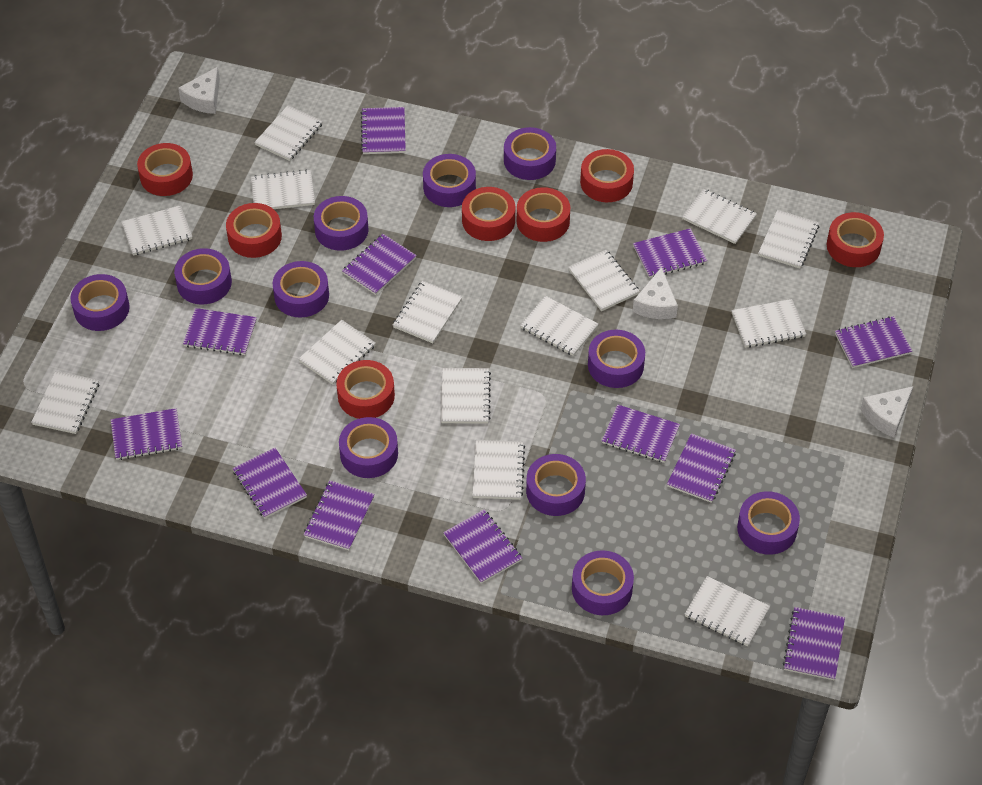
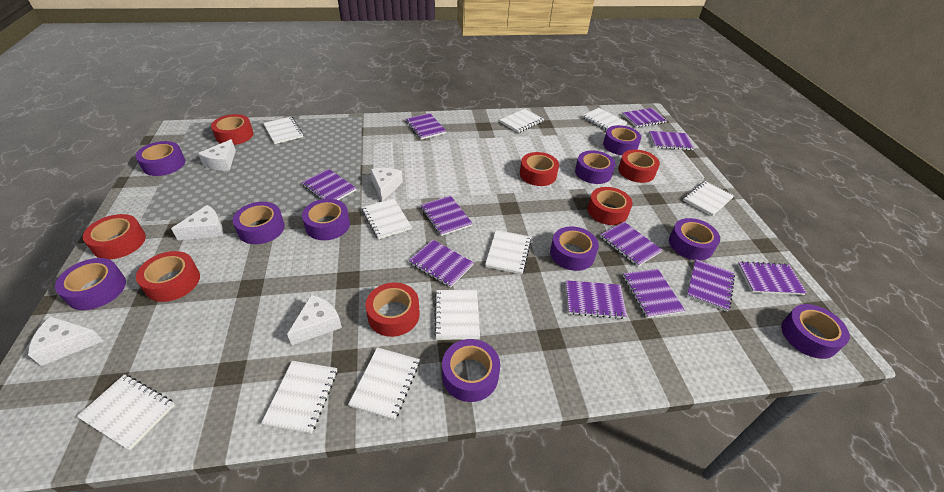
purple notebook: 12 -> 11
purple tape: 11 -> 10
white cheese: 3 -> 5
white notebook: 14 -> 10

